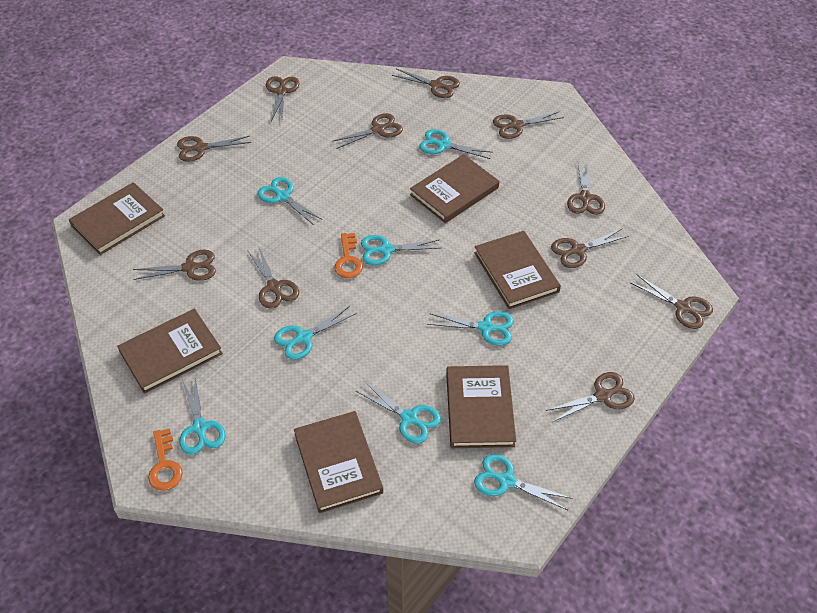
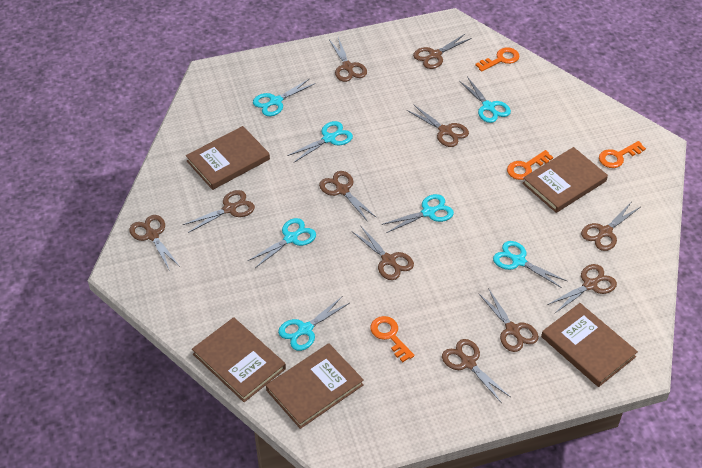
brown book: 6 -> 5
orange key: 2 -> 4
turquoise scissors: 8 -> 7

